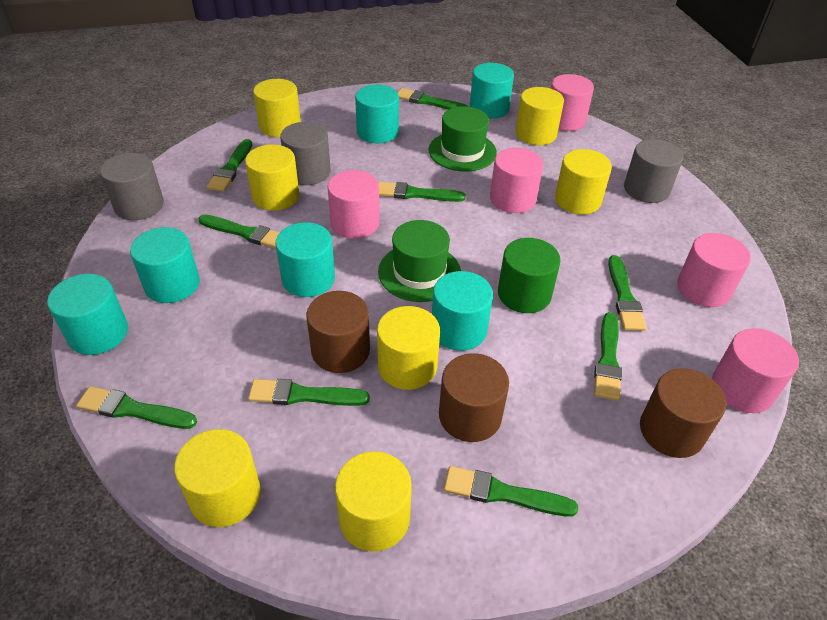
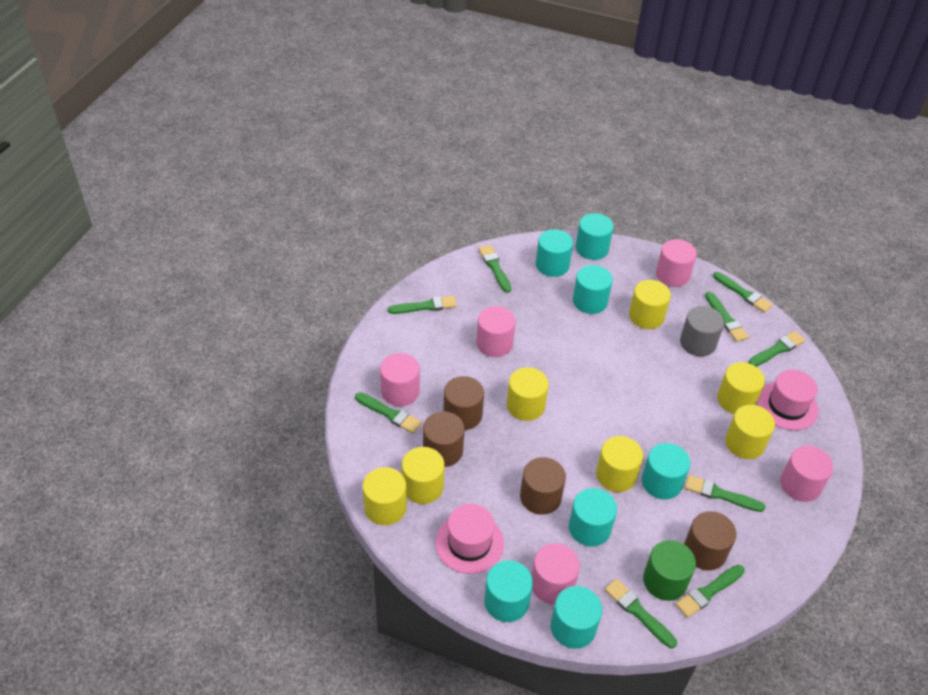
brown cylinder: 3 -> 4
green hat: 2 -> 0
grey cylinder: 3 -> 1
pink hat: 0 -> 2
turquoise cylinder: 6 -> 7

